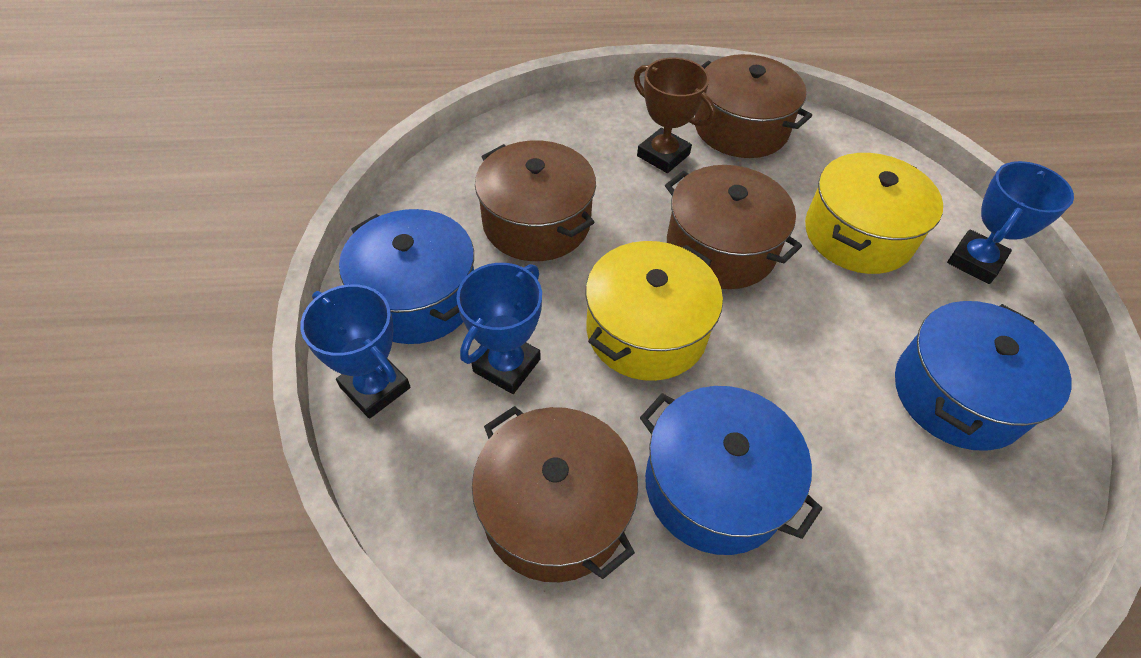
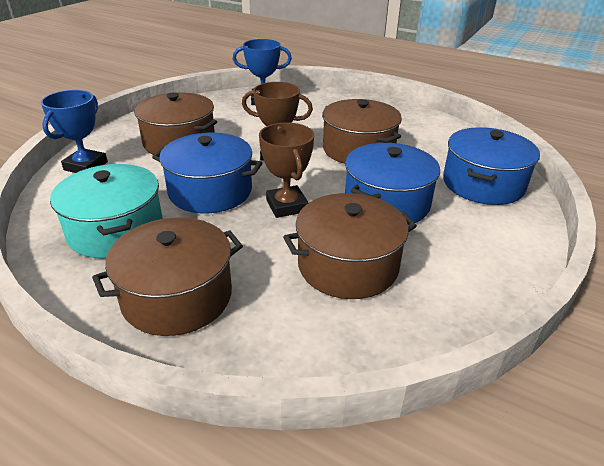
blue trophy: 3 -> 2
brown trophy: 1 -> 2
turquoise pot: 0 -> 1
yellow pot: 2 -> 0

